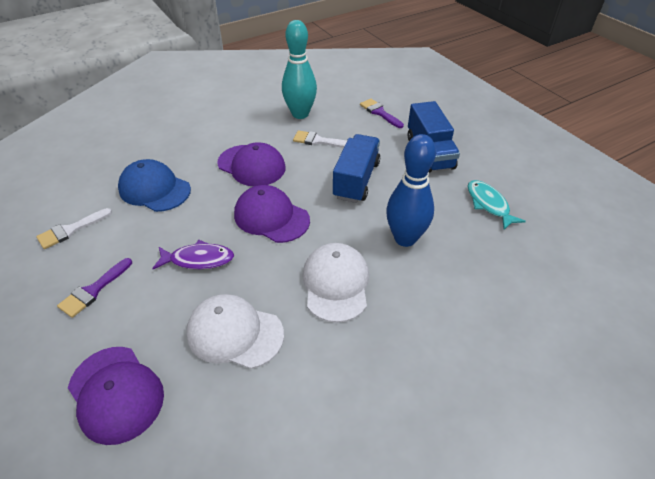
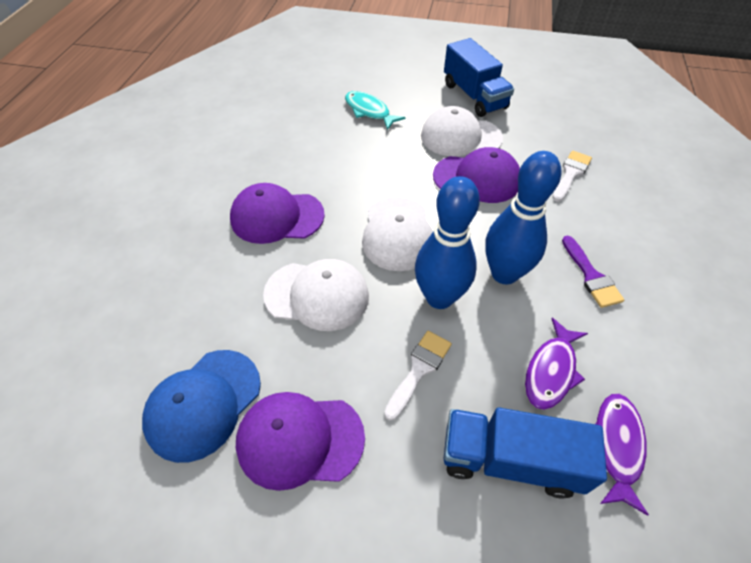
blue bowling pin: 1 -> 2
purple brush: 2 -> 1
purple fish: 1 -> 2
turquoise bowling pin: 1 -> 0
white cap: 2 -> 3

